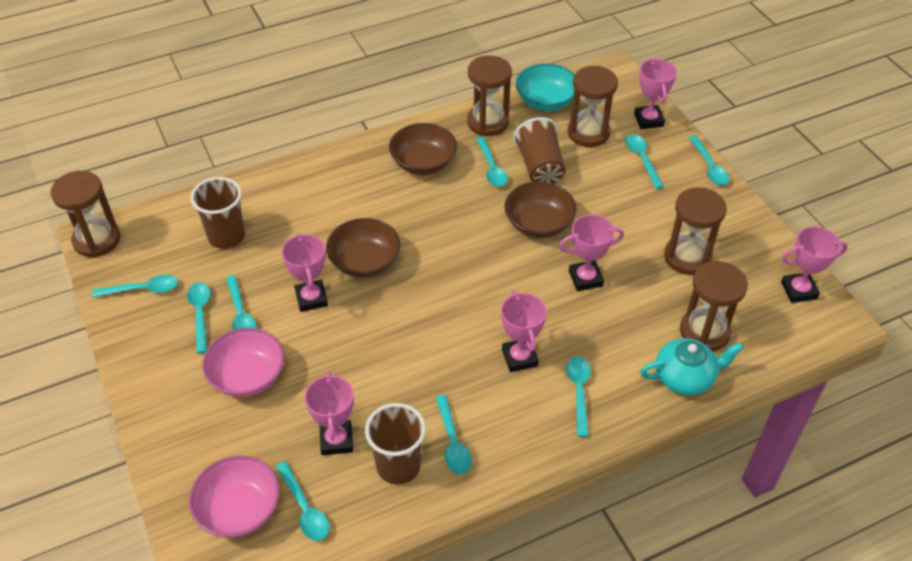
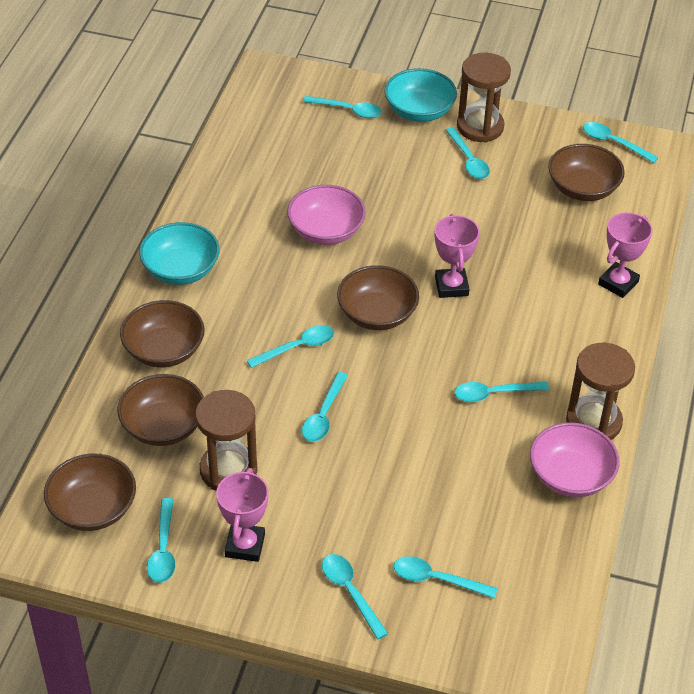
brown bowl: 3 -> 5
brown cup: 3 -> 0
brown hourglass: 5 -> 3
pink trophy: 6 -> 3
turquoise bowl: 1 -> 2
turquoise teapot: 1 -> 0

